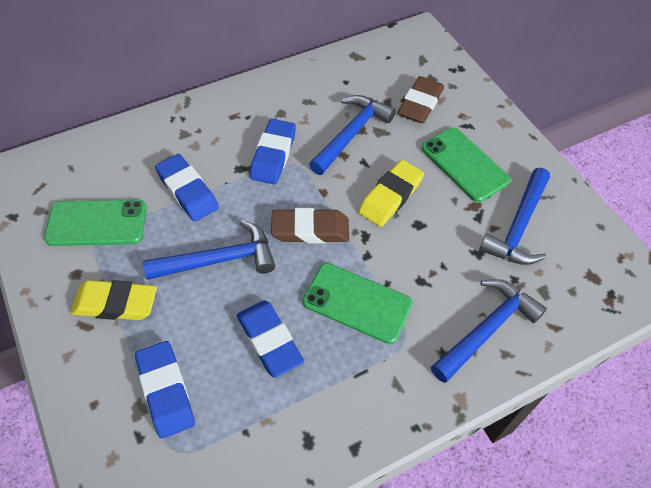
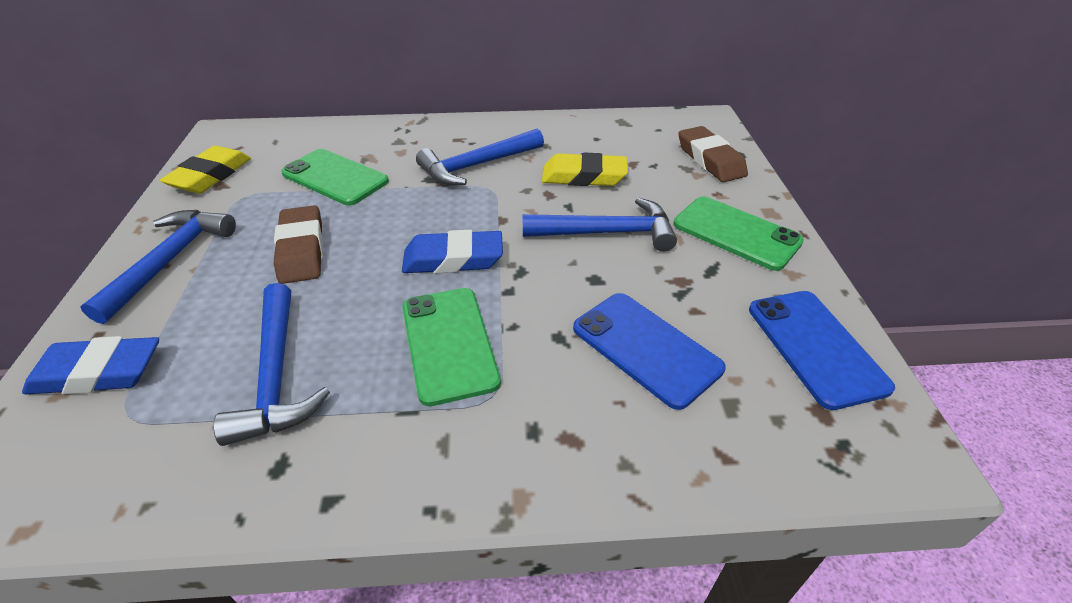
blue eraser: 4 -> 2
blue phone: 0 -> 2

